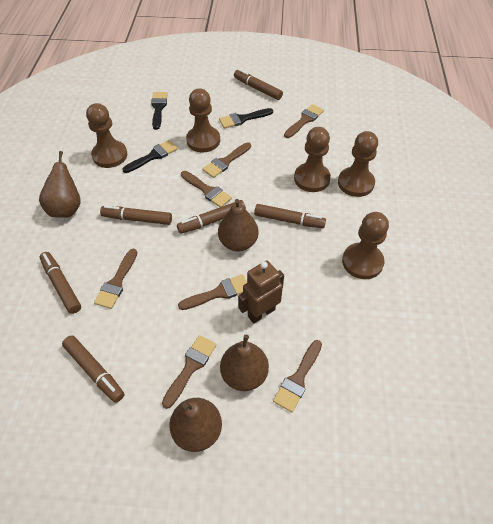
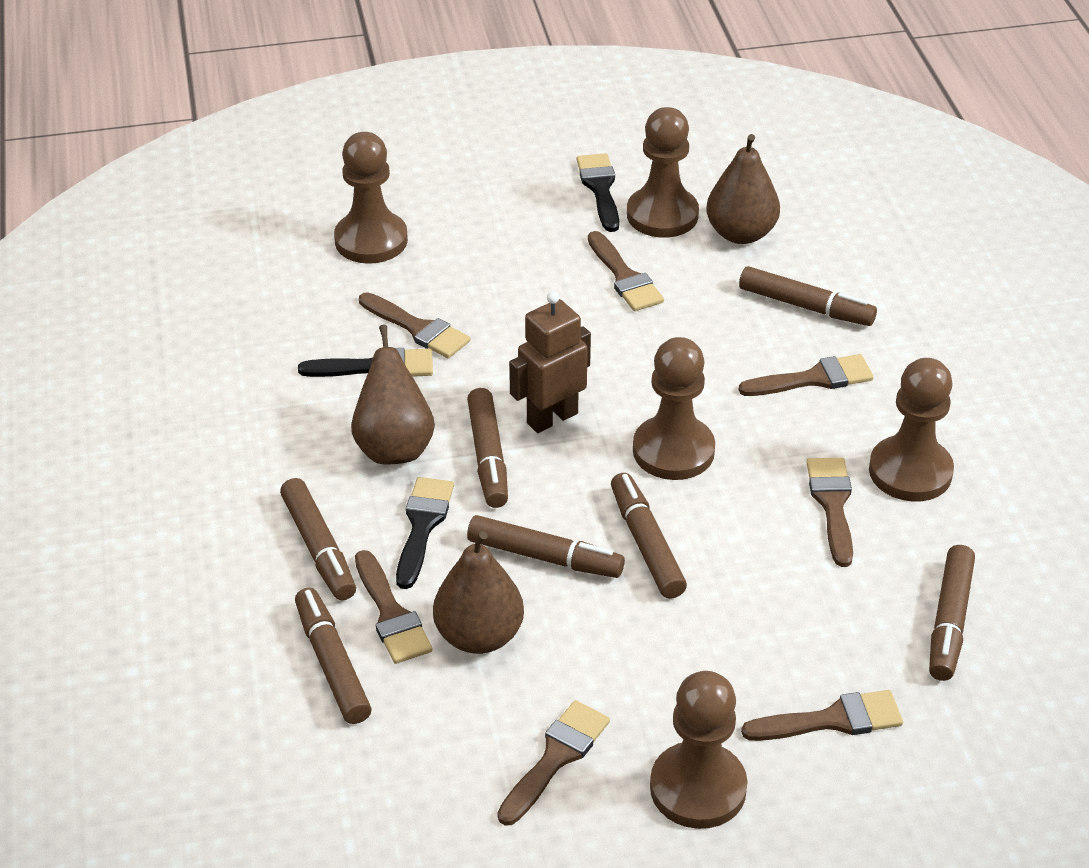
brown marker: 6 -> 7
brown pear: 4 -> 3

